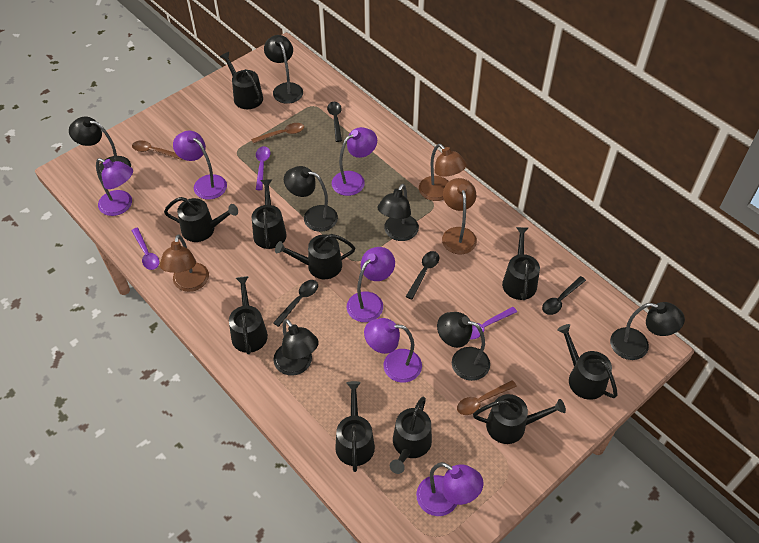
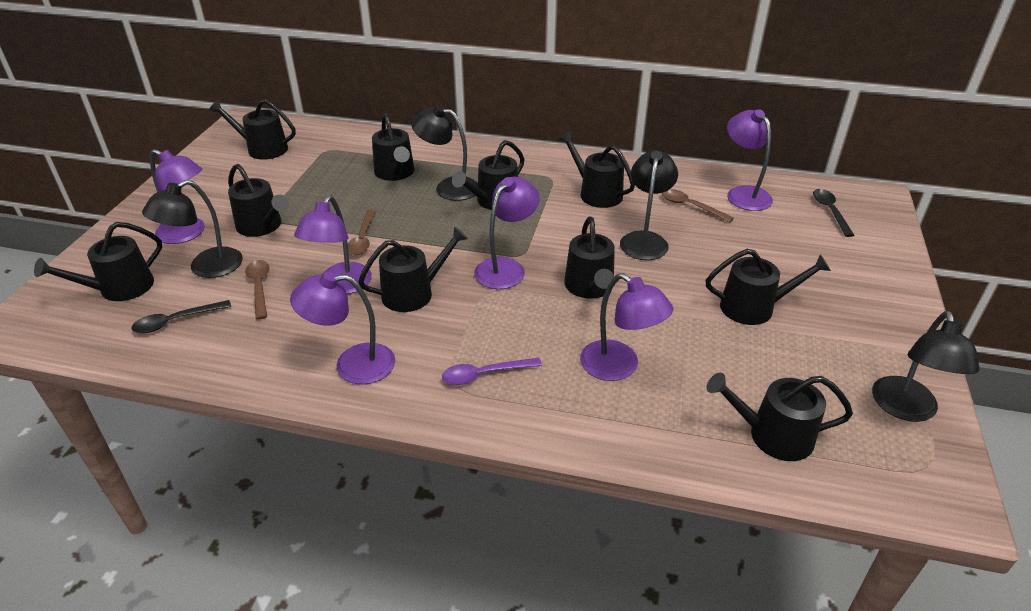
black lamp: 7 -> 4
black spoon: 4 -> 2
brown lamp: 3 -> 0
purple spoon: 3 -> 1

